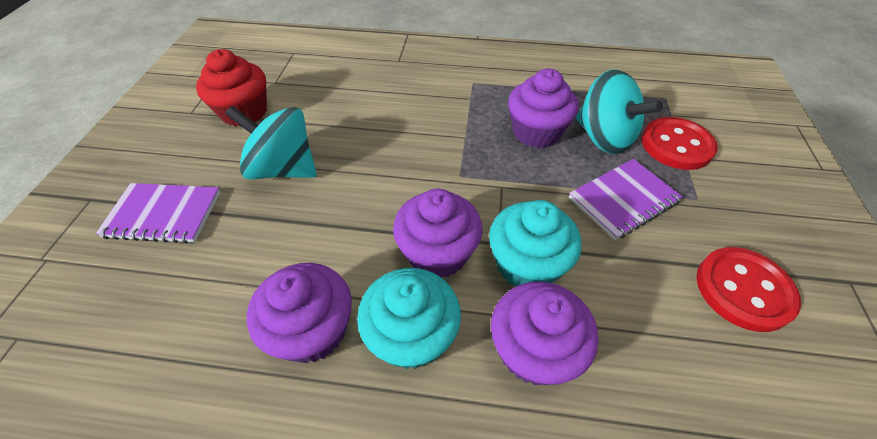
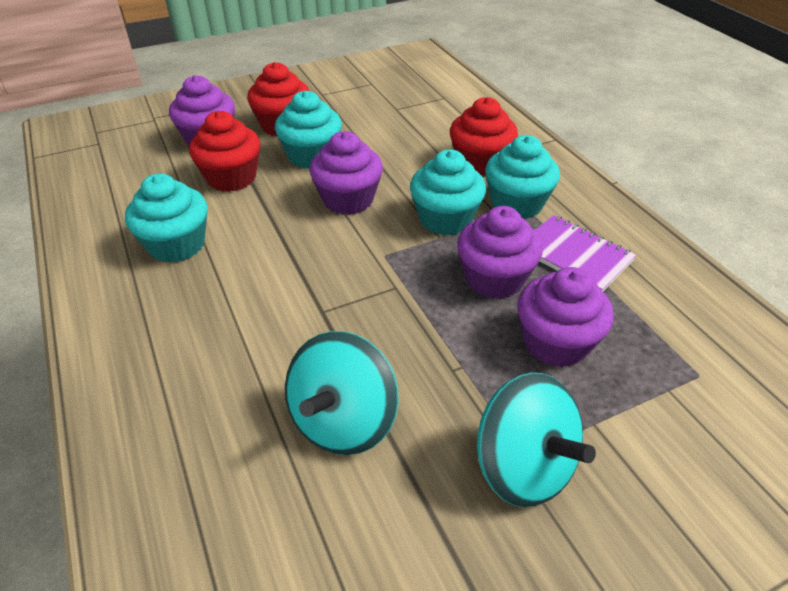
purple notebook: 2 -> 1
red button: 2 -> 0
red cupcake: 1 -> 3
turquoise cupcake: 2 -> 4

